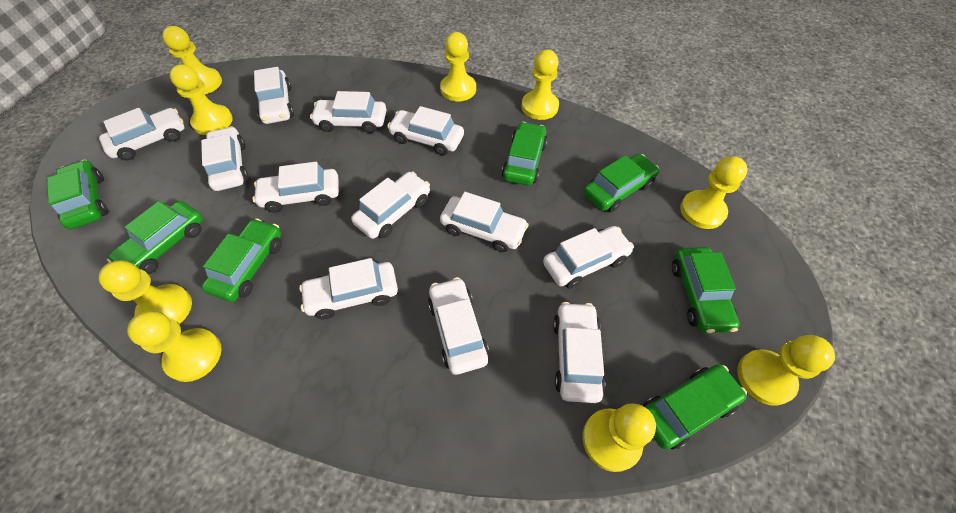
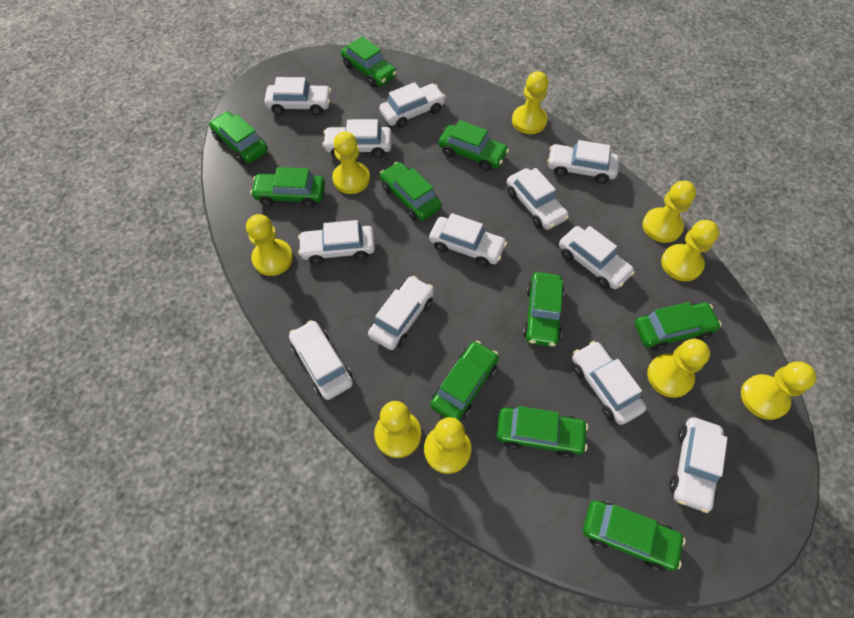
green car: 7 -> 10

